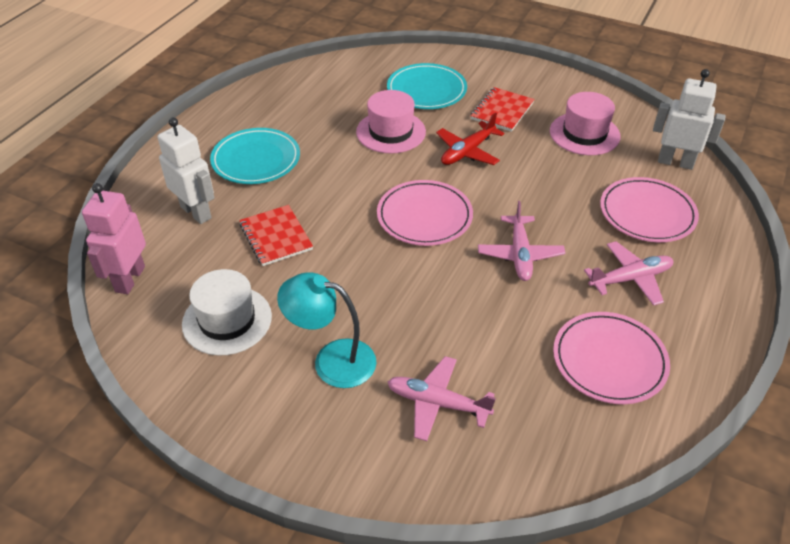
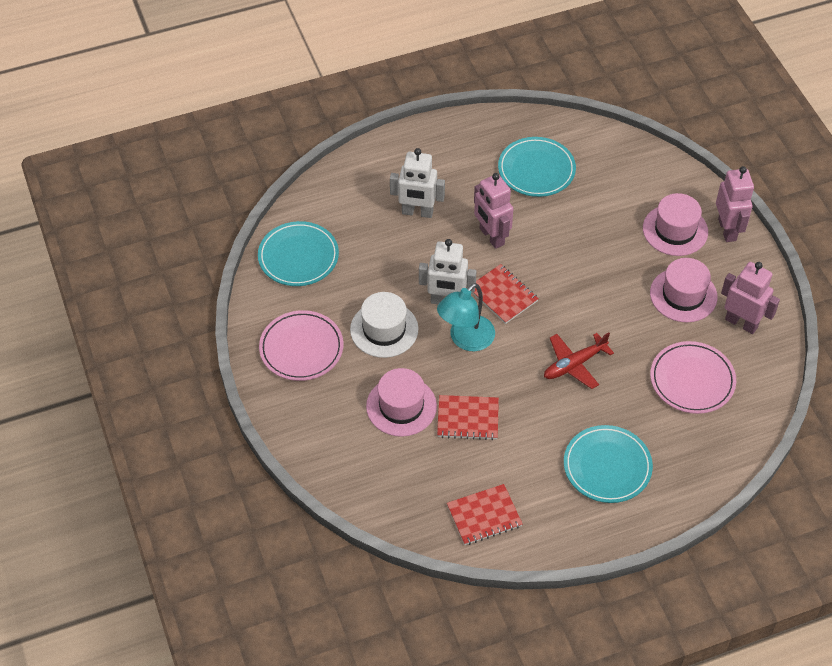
pink hat: 2 -> 3
pink plane: 3 -> 0
pink plate: 3 -> 2
pink robot: 1 -> 3
red notebook: 2 -> 3
turquoise plate: 2 -> 3

